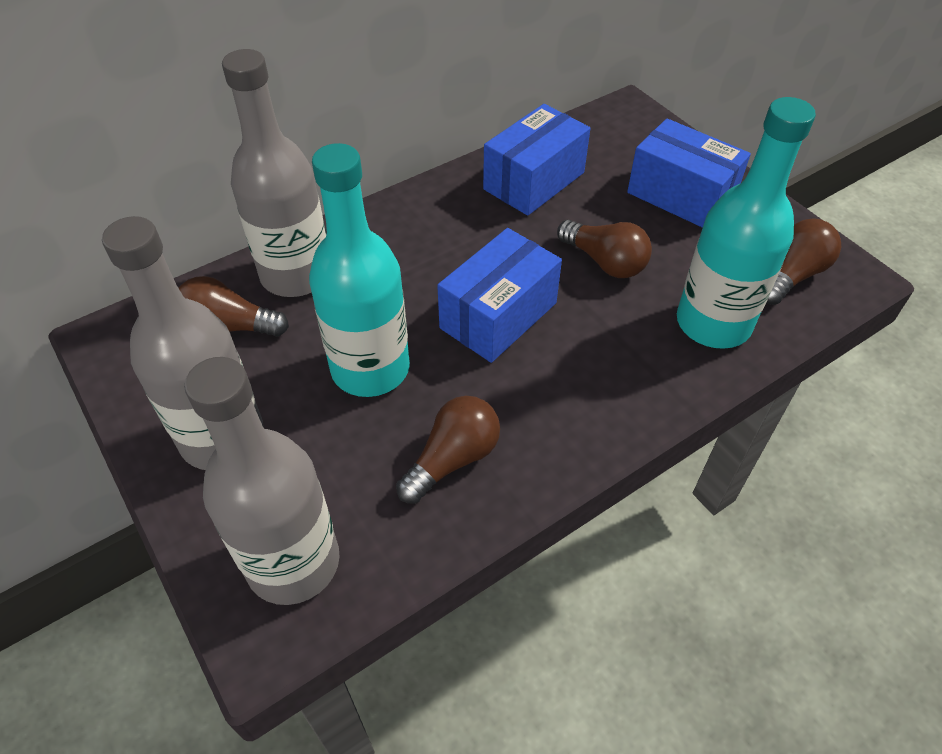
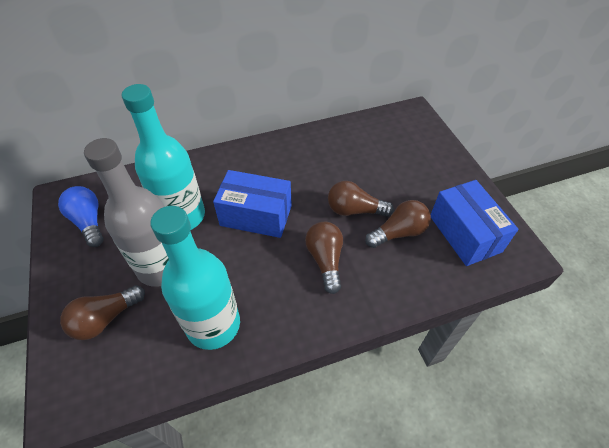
blue box: 3 -> 2
blue light bulb: 0 -> 1
grey bottle: 3 -> 1

